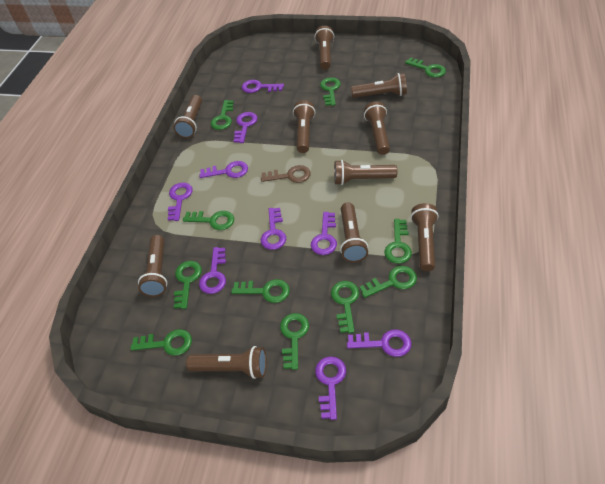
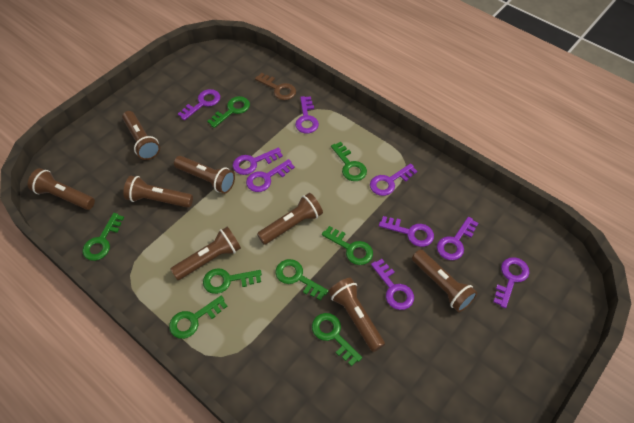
brown flashlight: 10 -> 8
green key: 11 -> 8

